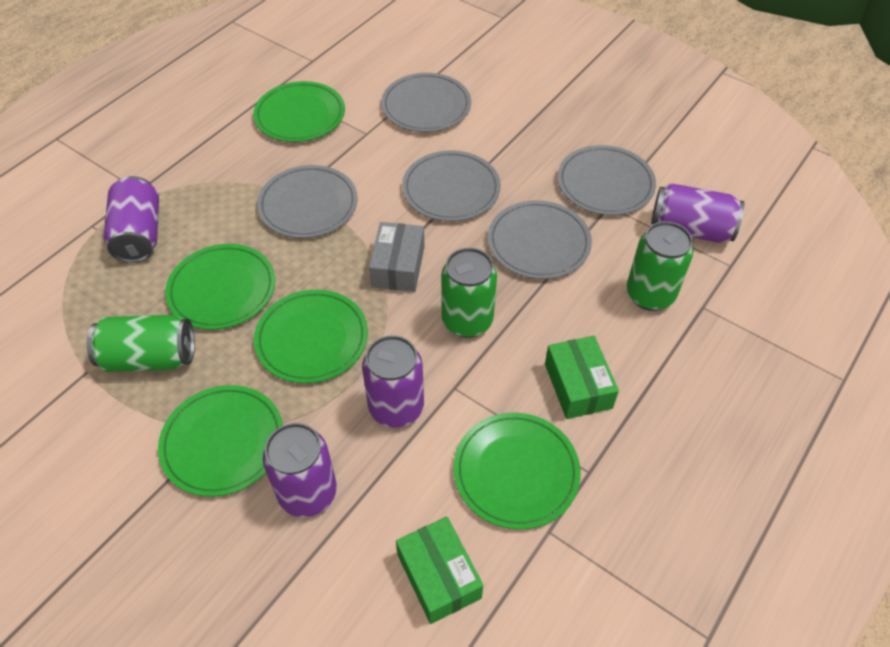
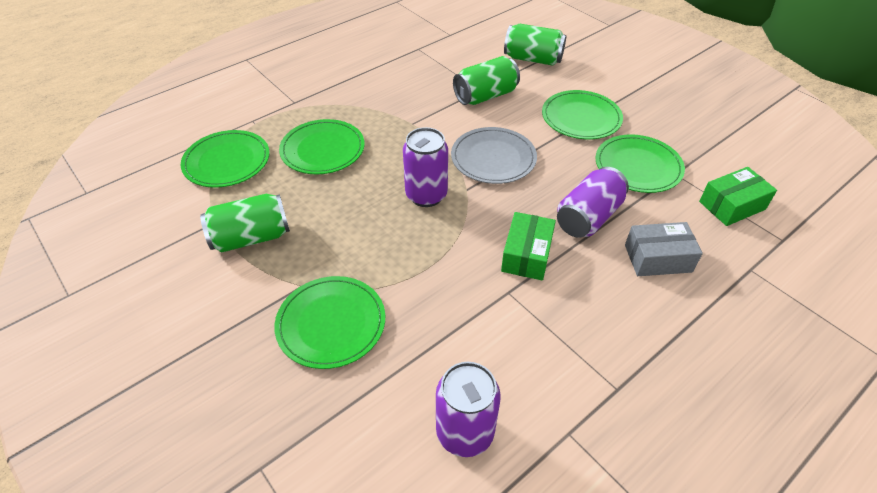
grey plate: 5 -> 1
purple can: 4 -> 3

